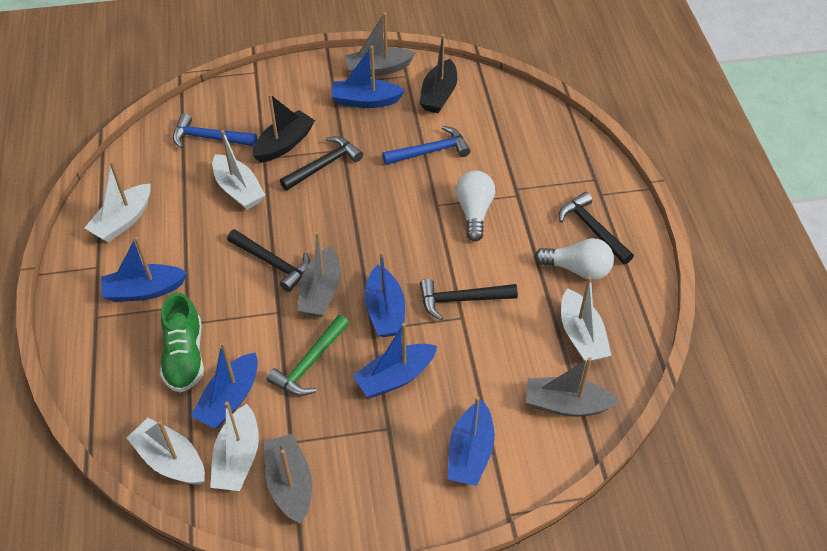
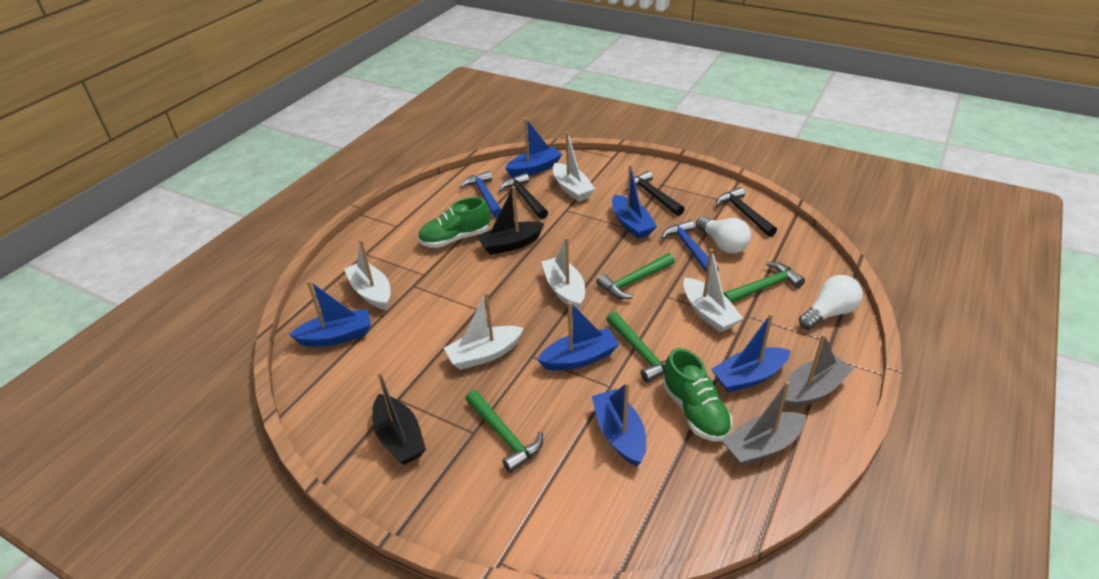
black hammer: 4 -> 3
green hammer: 1 -> 4
green shoe: 1 -> 2
grey boat: 4 -> 2

